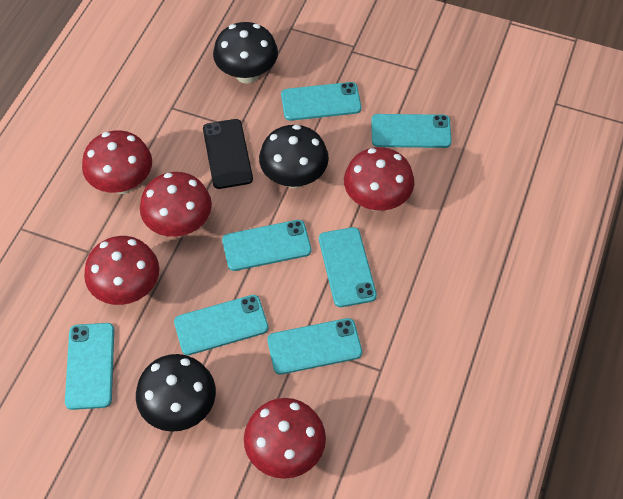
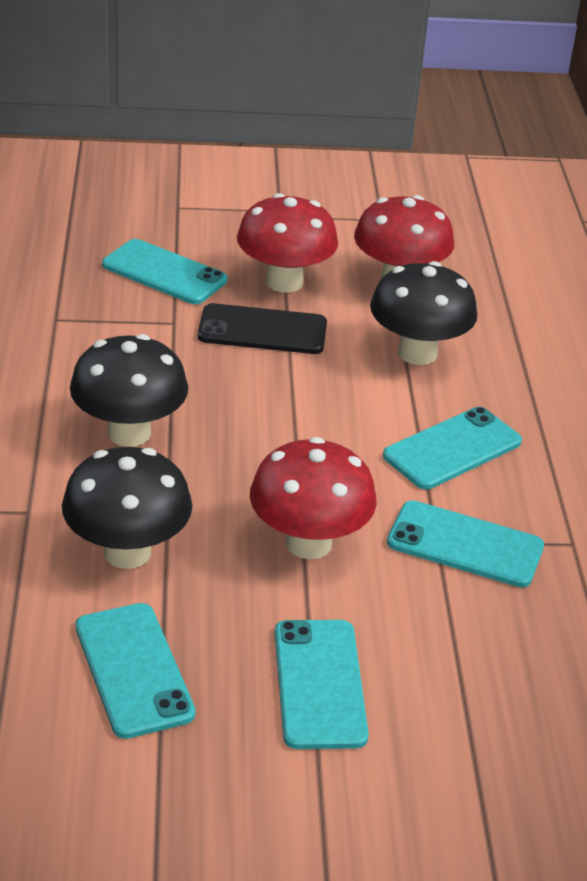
red mushroom: 5 -> 3
turquoise phone: 7 -> 5

